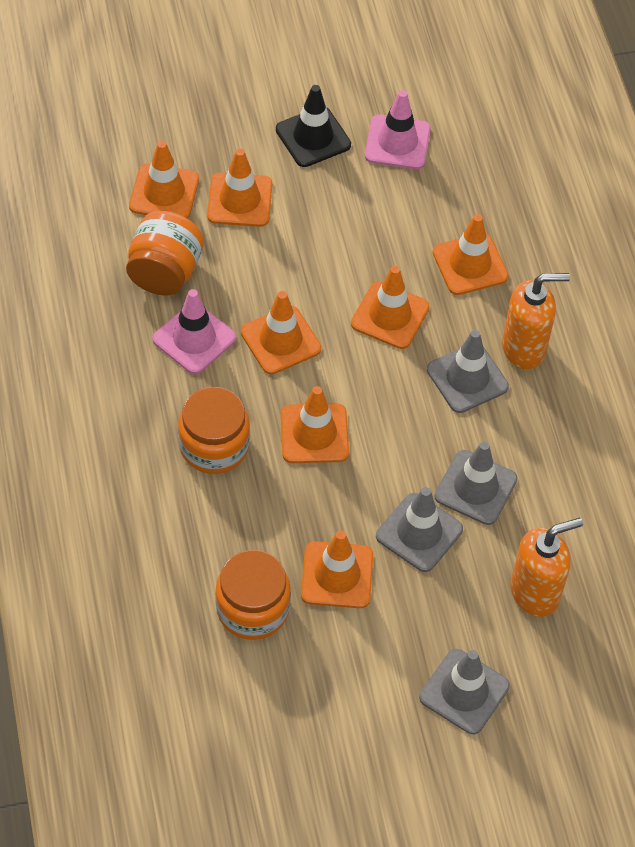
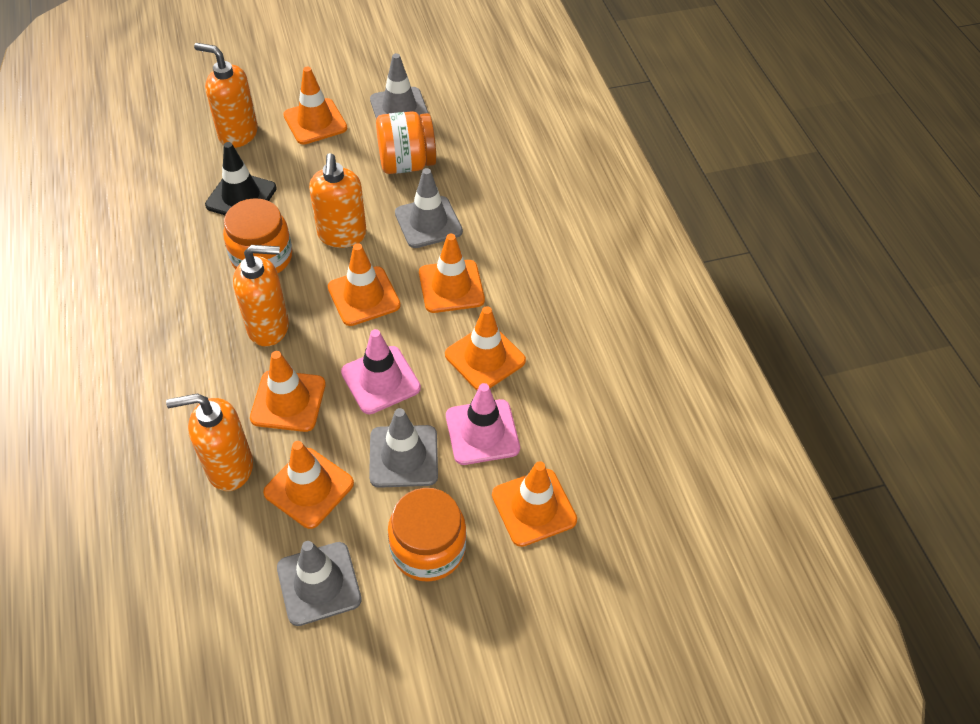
orange soap dispenser: 2 -> 4

